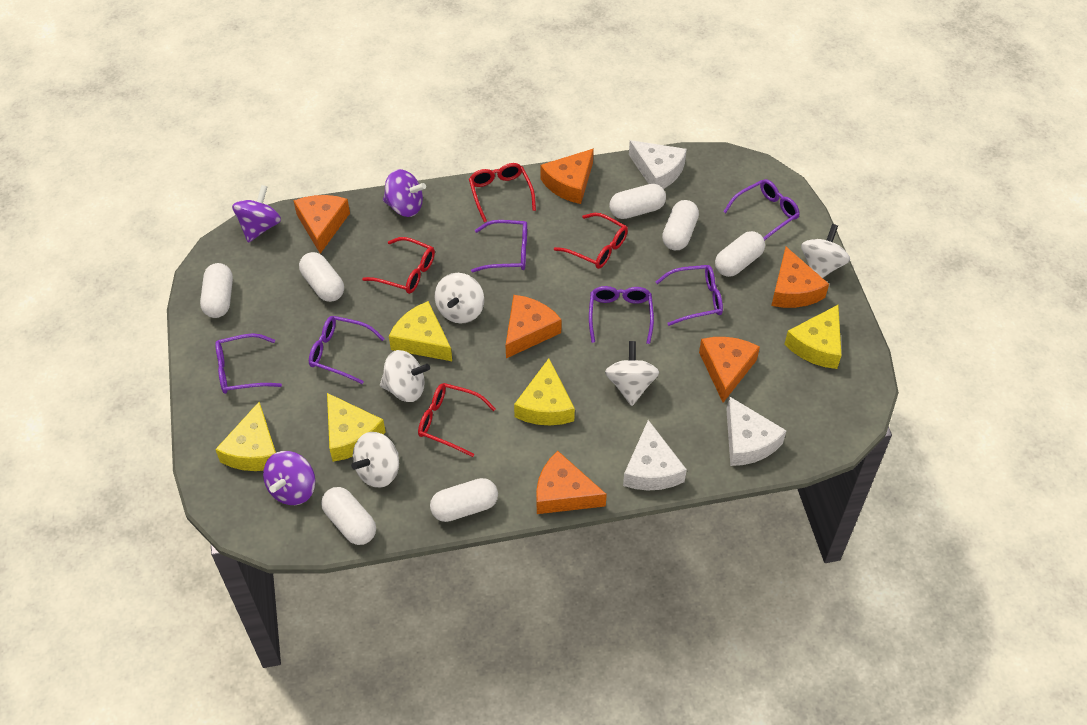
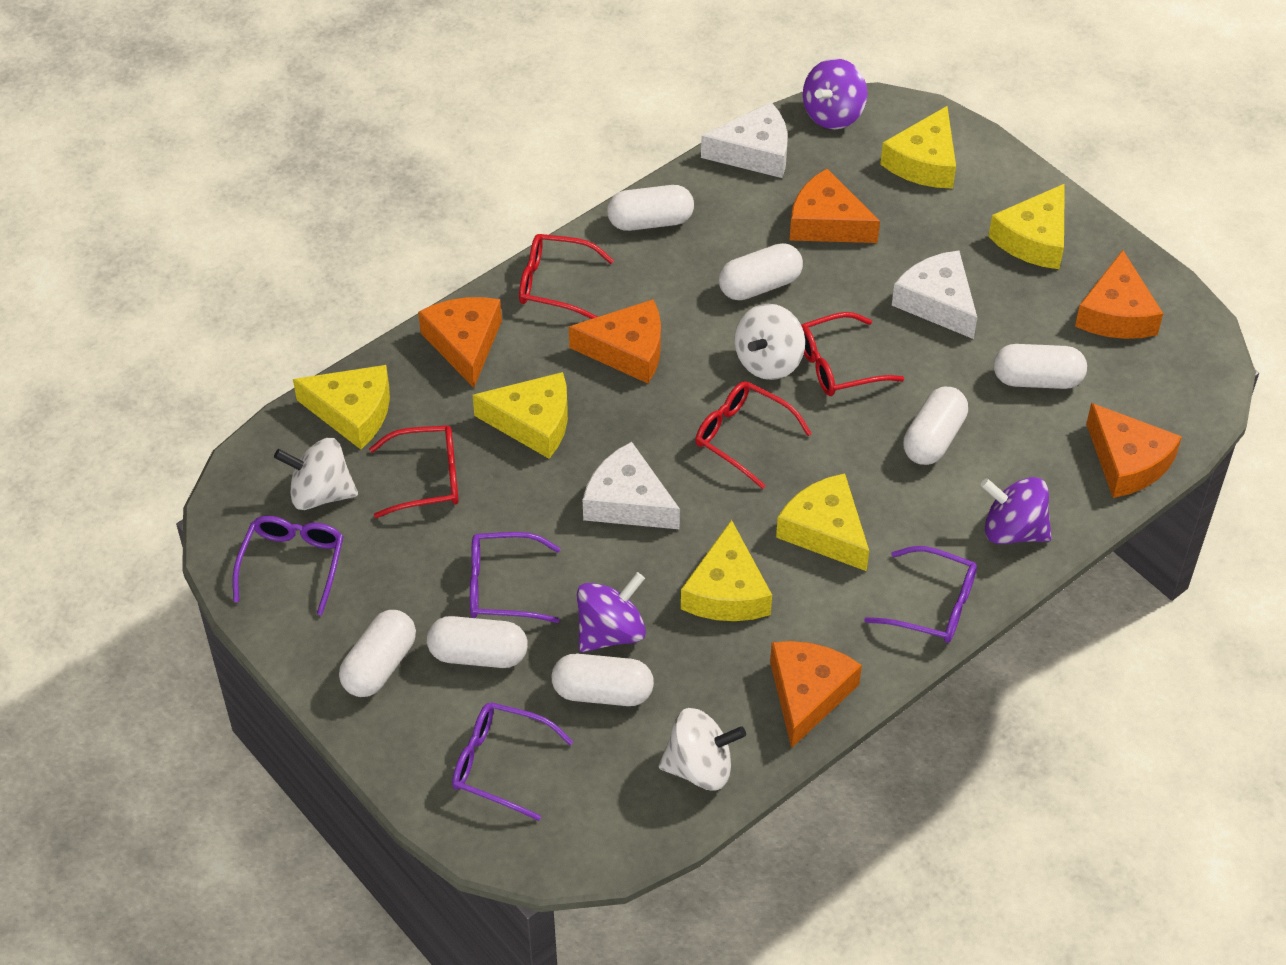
purple glasses: 6 -> 4
white spinning top: 5 -> 3
yellow cheese: 5 -> 6

